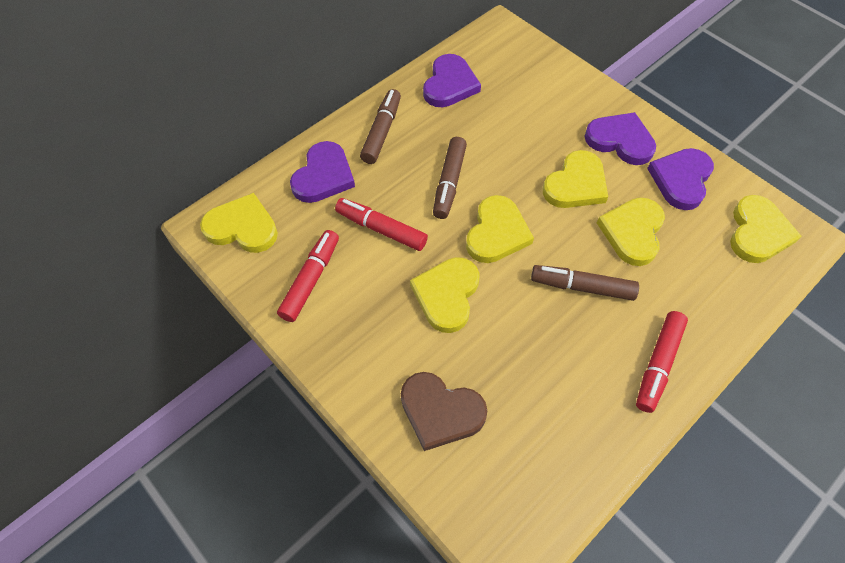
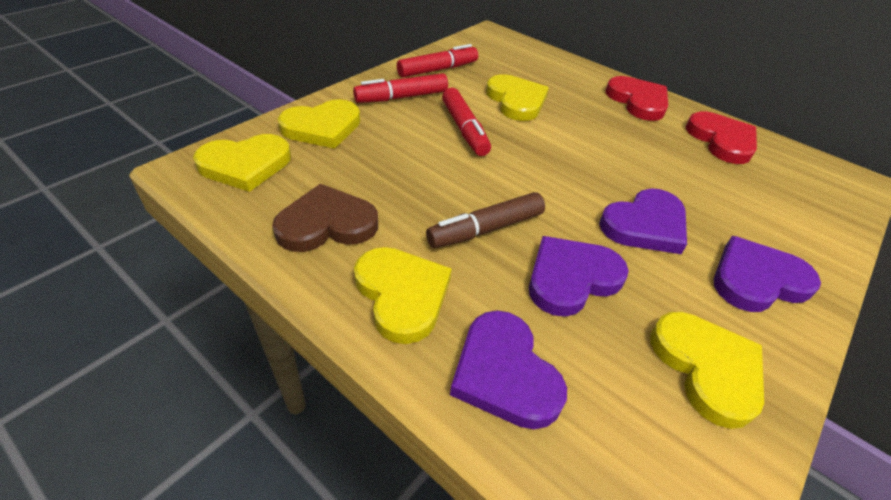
brown marker: 3 -> 1
red heart: 0 -> 2
yellow heart: 6 -> 5

